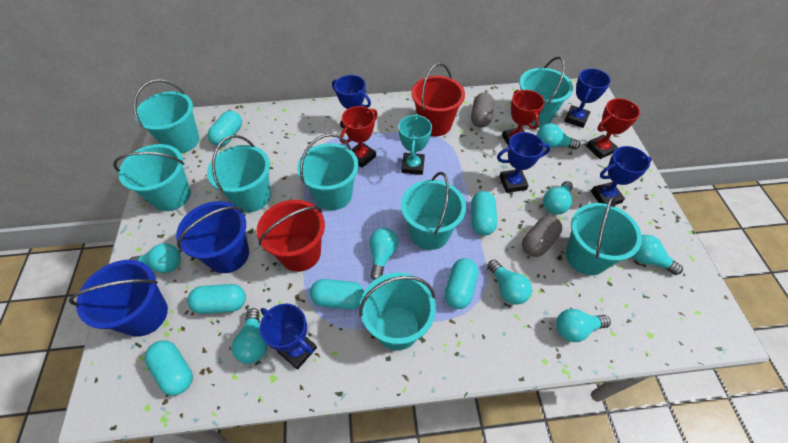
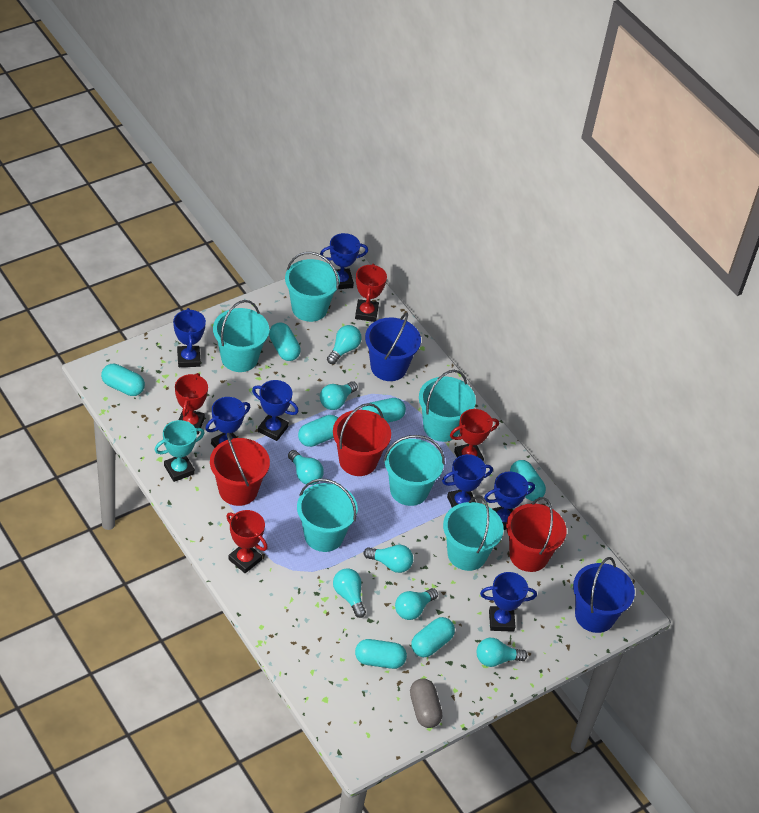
blue trophy: 5 -> 7
grey capsule: 2 -> 1
red bucket: 2 -> 3
red trophy: 3 -> 4
turquoise bucket: 8 -> 6
turquoise capsule: 6 -> 7
turquoise light bulb: 8 -> 7

